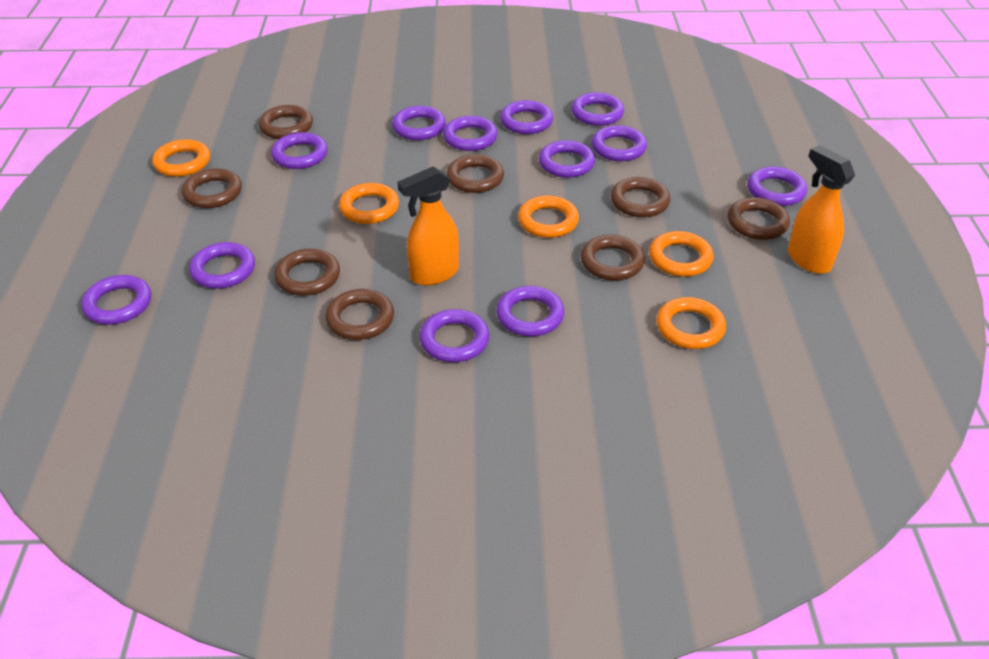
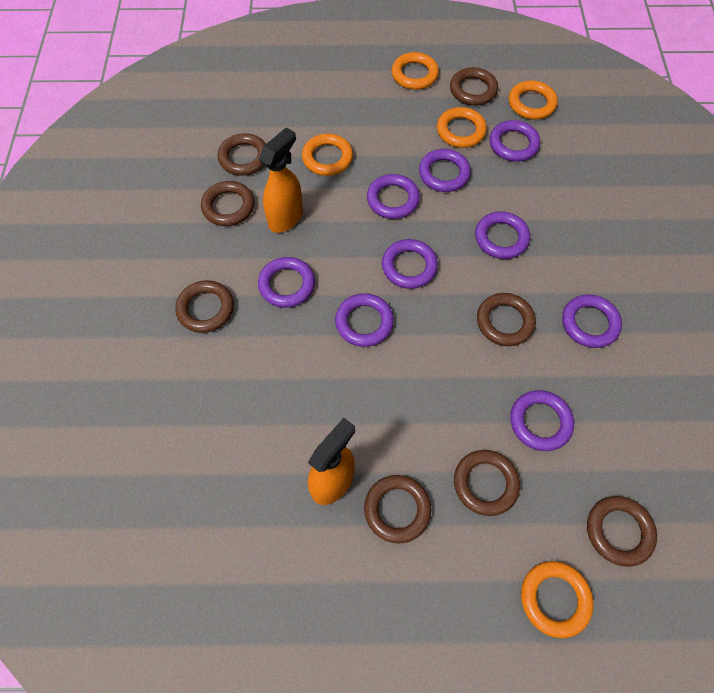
purple ring: 12 -> 9

